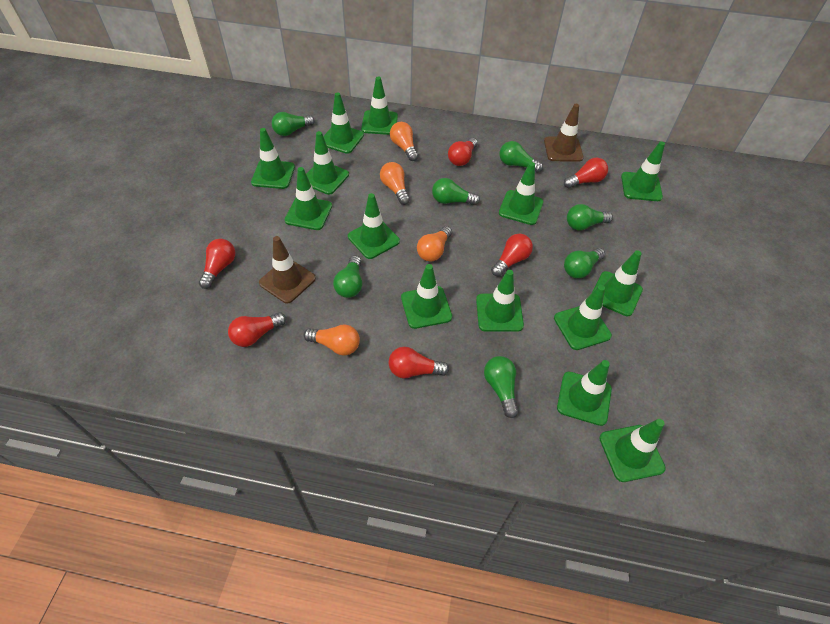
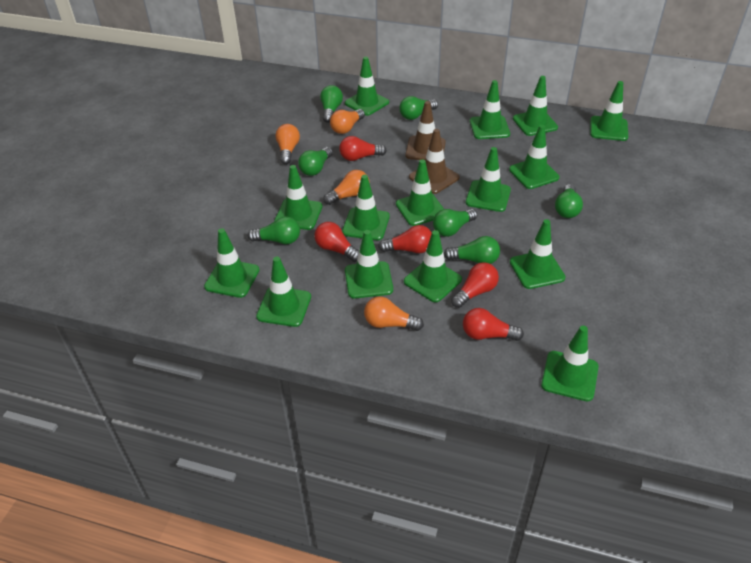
green traffic cone: 14 -> 15
red light bulb: 6 -> 5

